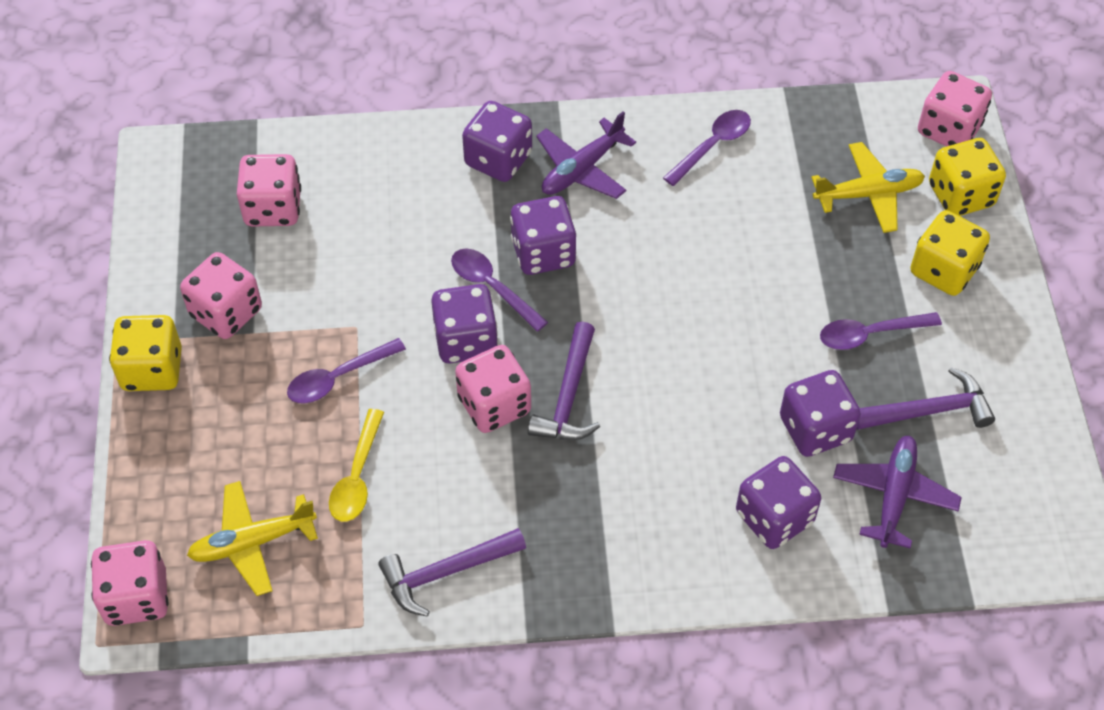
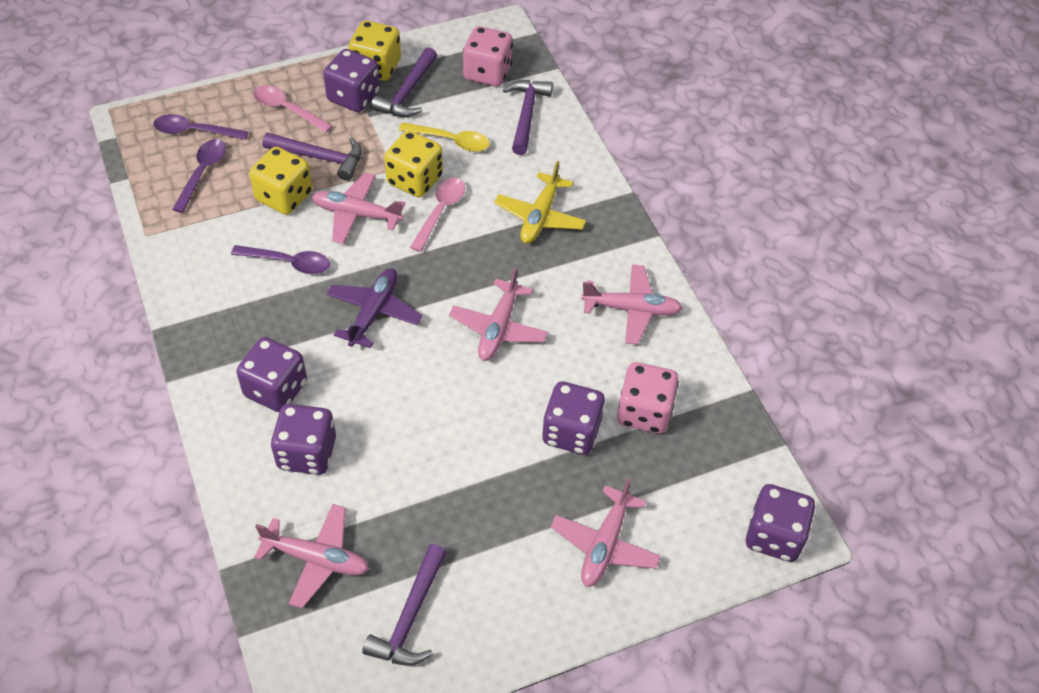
pink dice: 5 -> 2
pink plane: 0 -> 5
pink spoon: 0 -> 2
purple hammer: 3 -> 4
purple plane: 2 -> 1
purple spoon: 4 -> 3
yellow plane: 2 -> 1

